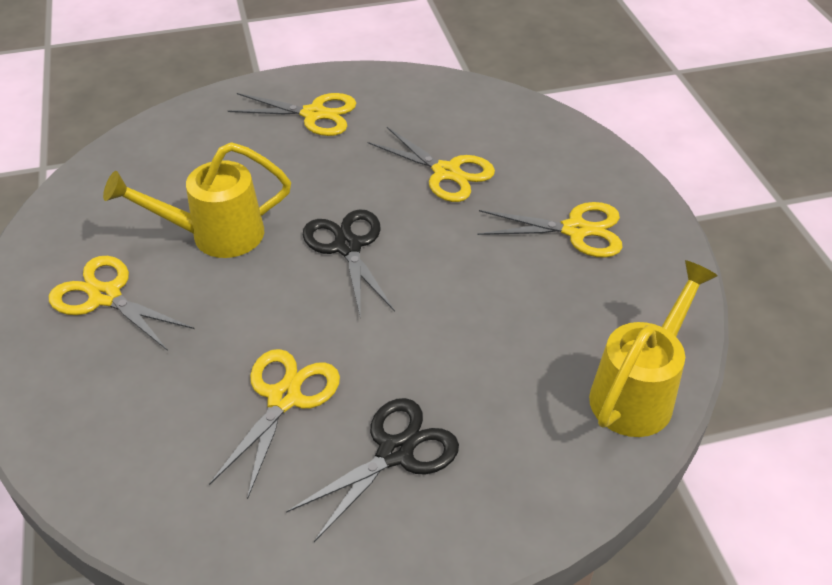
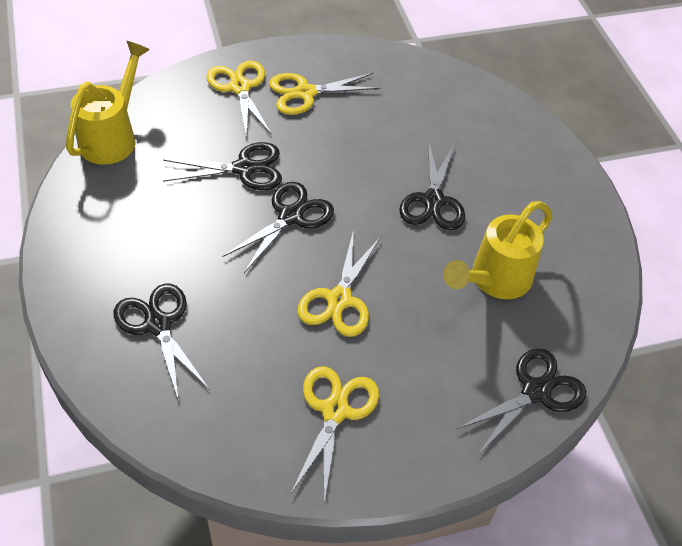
black scissors: 2 -> 5
yellow scissors: 5 -> 4

